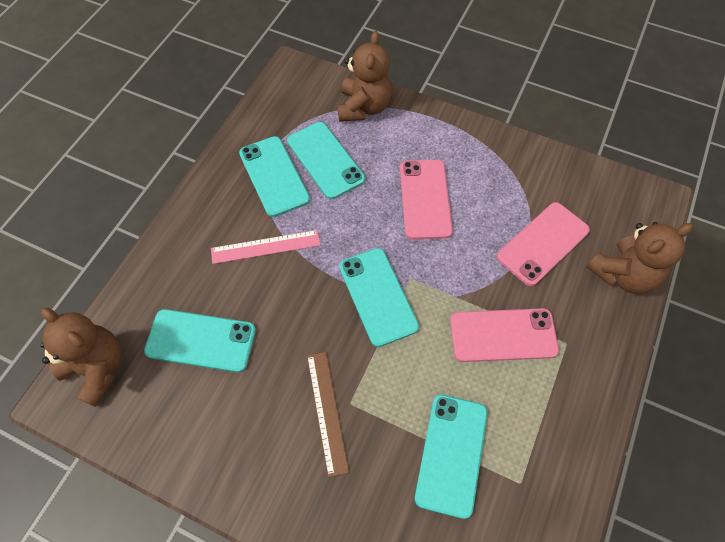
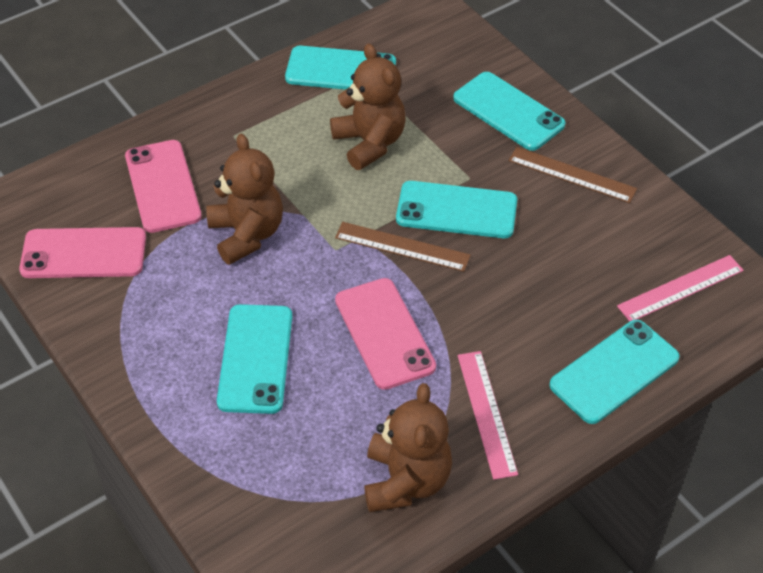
brown ruler: 1 -> 2
pink ruler: 1 -> 2

